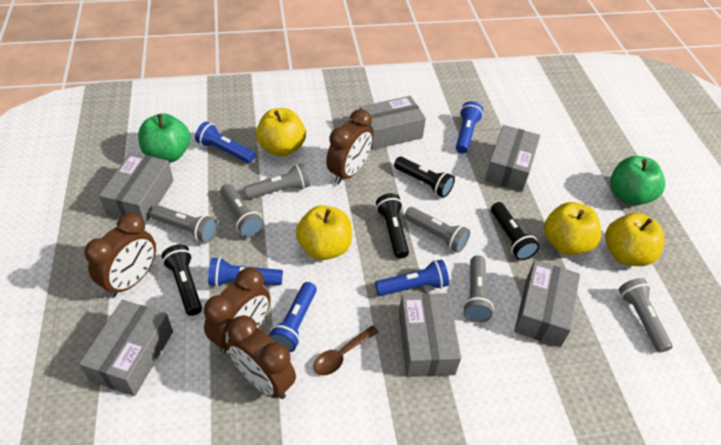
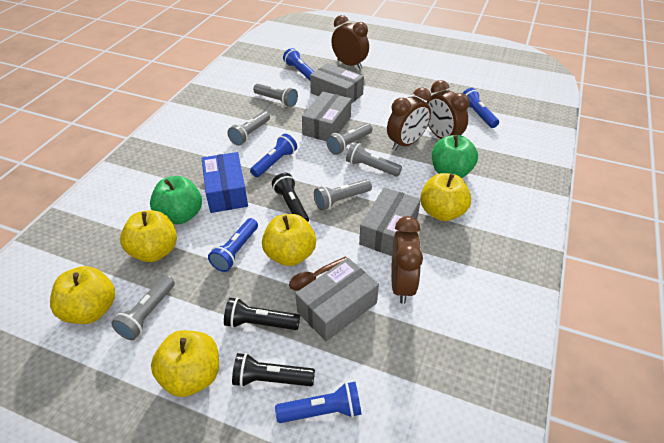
black flashlight: 4 -> 3
blue box: 0 -> 1
grey box: 6 -> 4
yellow apple: 4 -> 5

